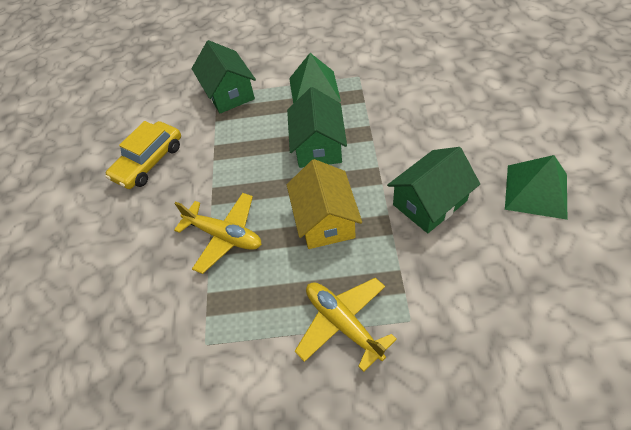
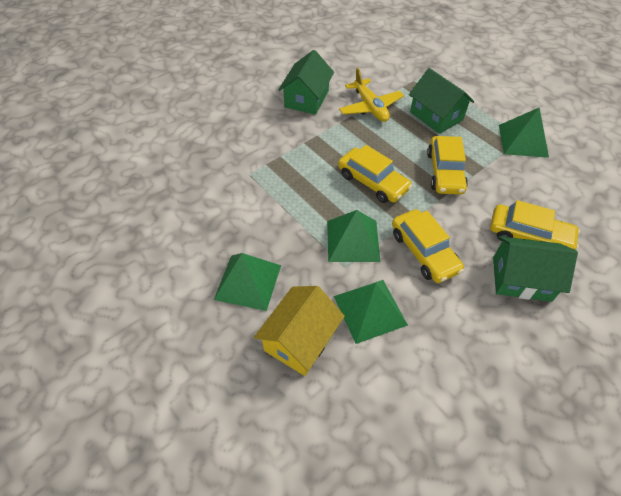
green pyramid: 2 -> 4
yellow car: 1 -> 4
yellow plane: 2 -> 1

